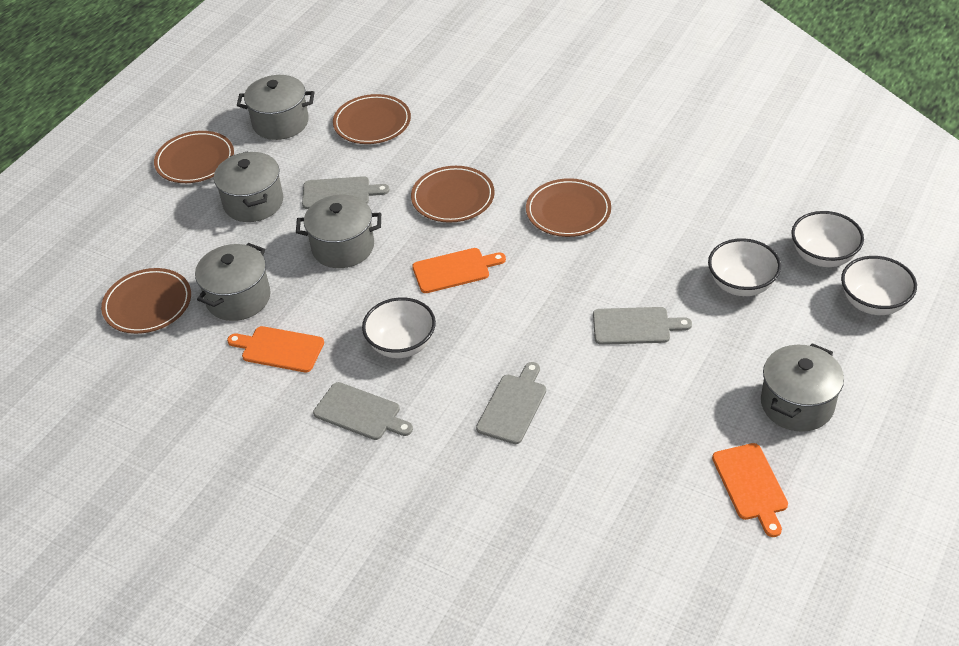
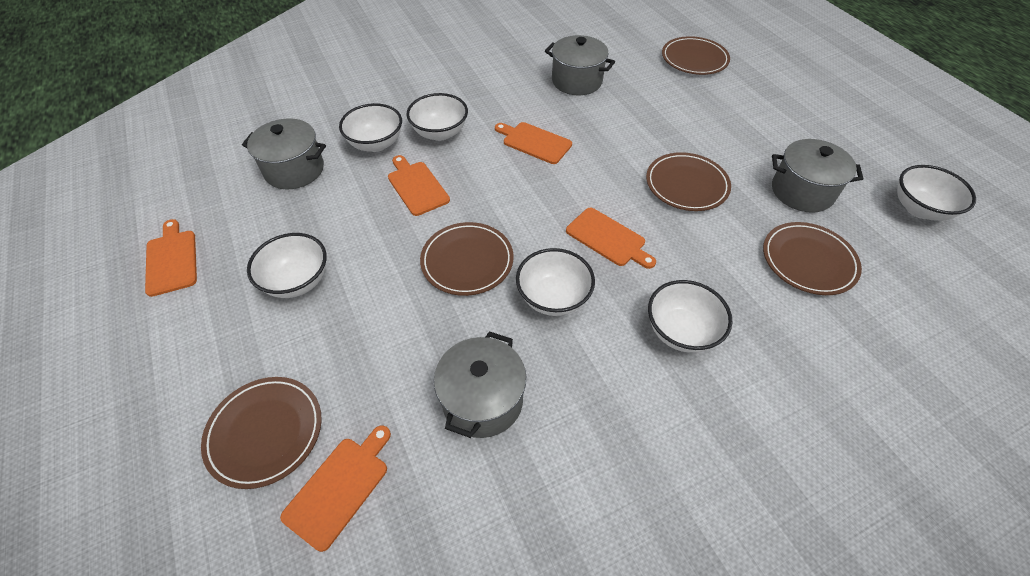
grey cutting board: 4 -> 0
grey pot: 5 -> 4
orange cutting board: 3 -> 5
white bowl: 4 -> 6

